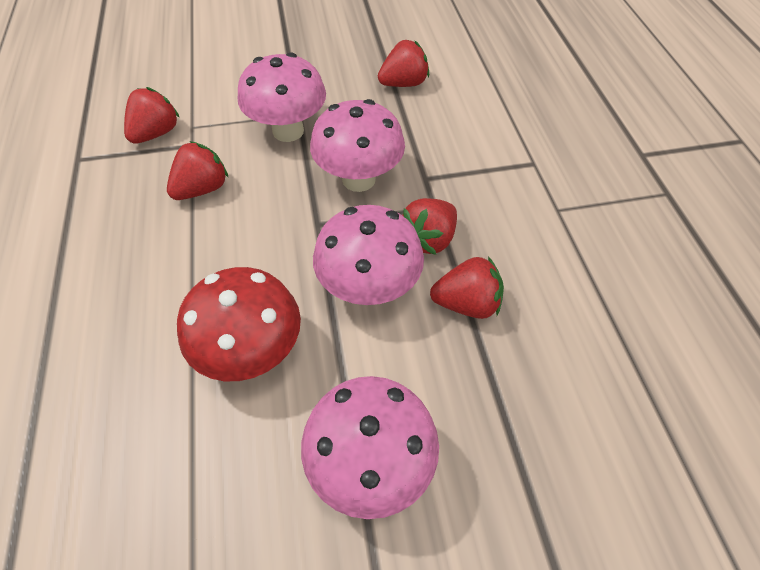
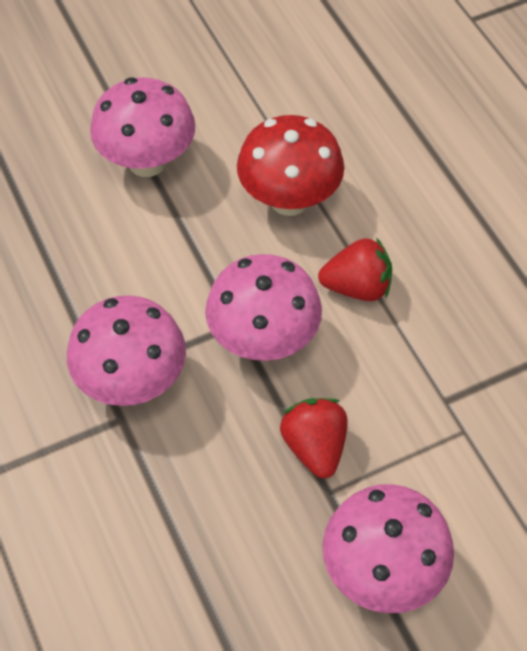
red strawberry: 5 -> 2

